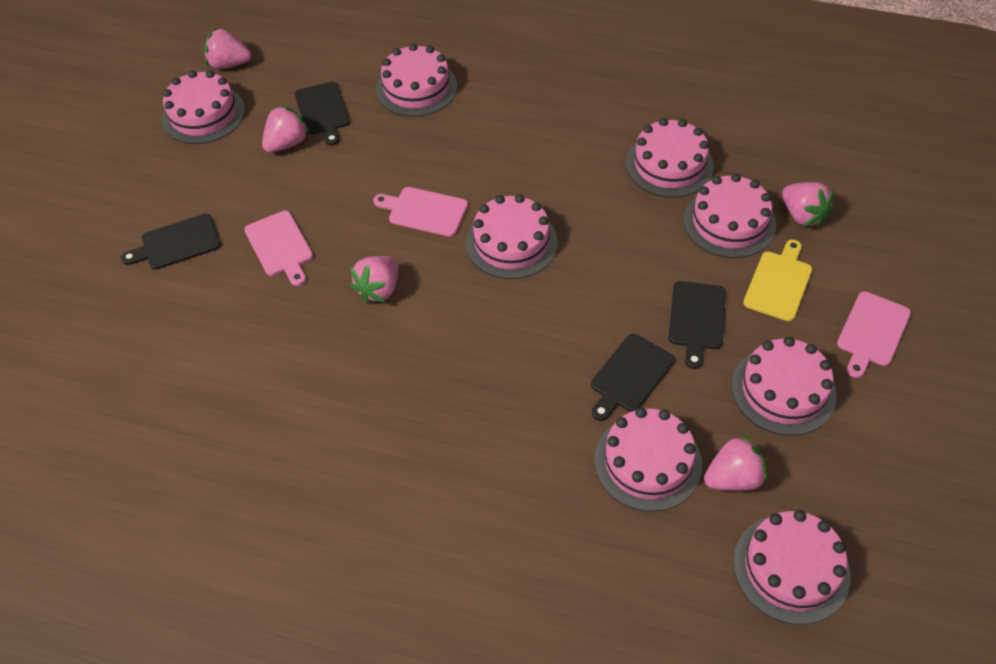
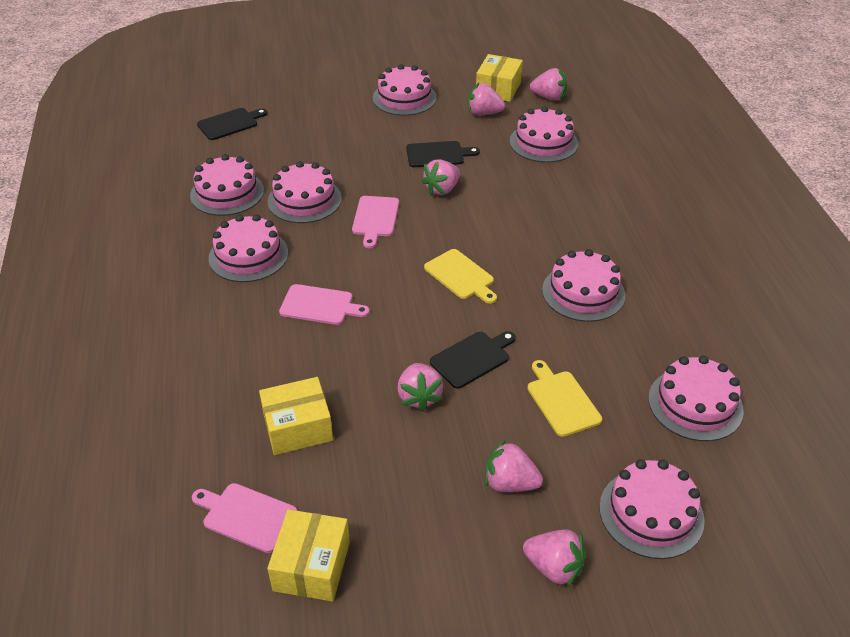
black cutting board: 4 -> 3
pink strawberry: 5 -> 6
yellow box: 0 -> 3
yellow cutting board: 1 -> 2

